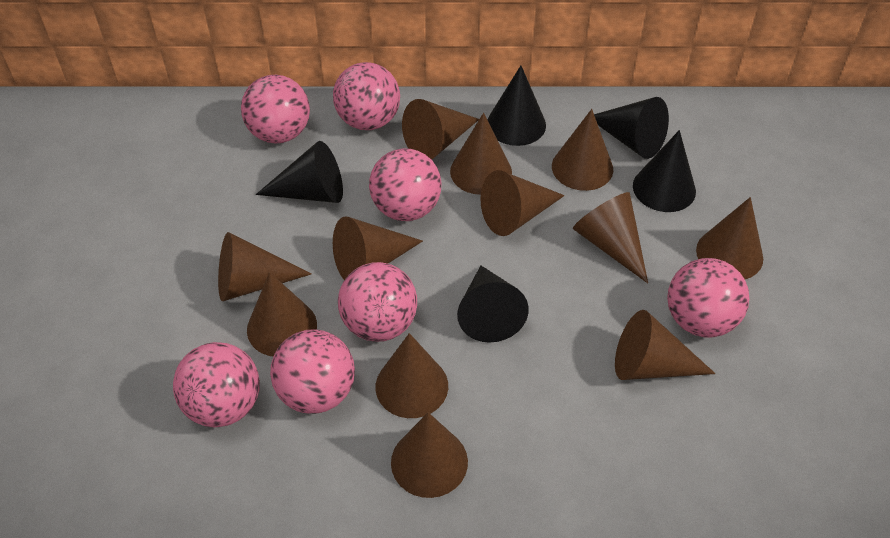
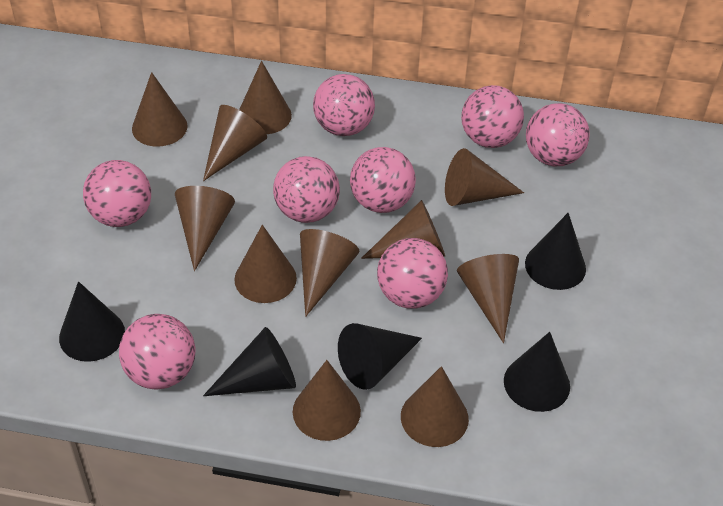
brown cone: 12 -> 11
pink ball: 7 -> 8

